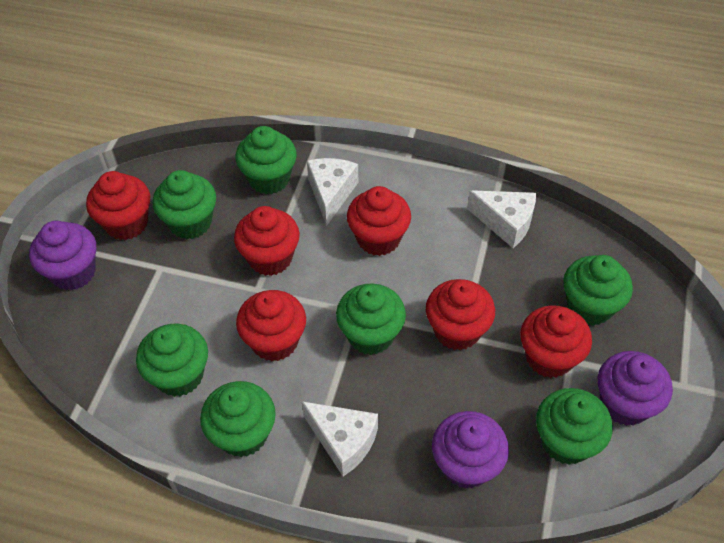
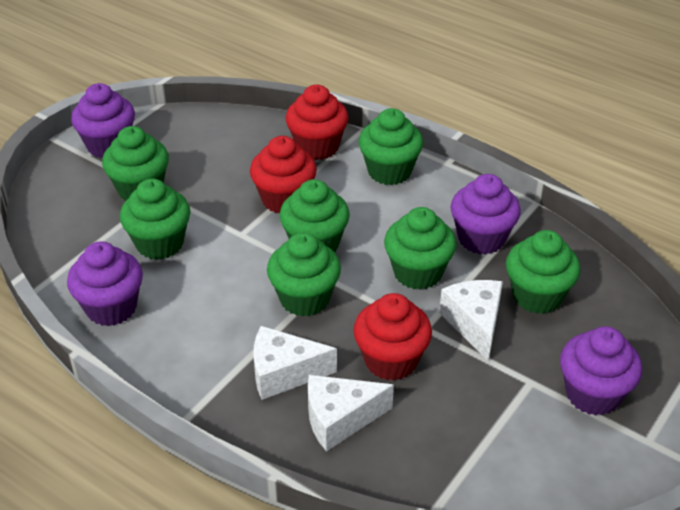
purple cupcake: 3 -> 4
red cupcake: 6 -> 3

